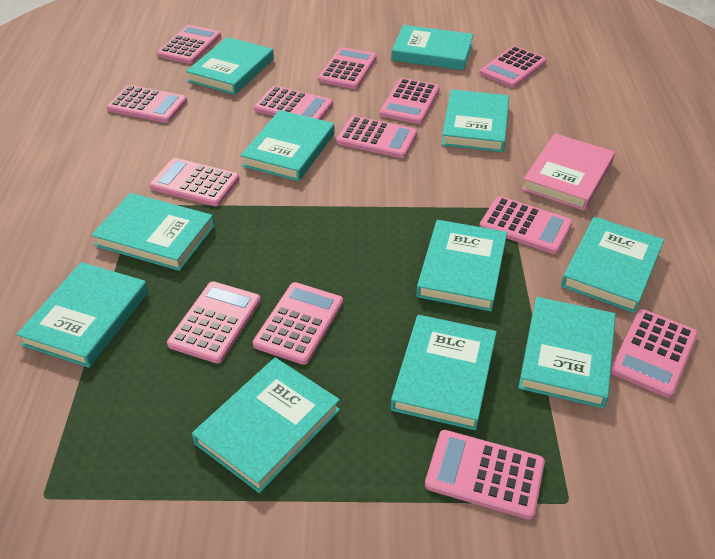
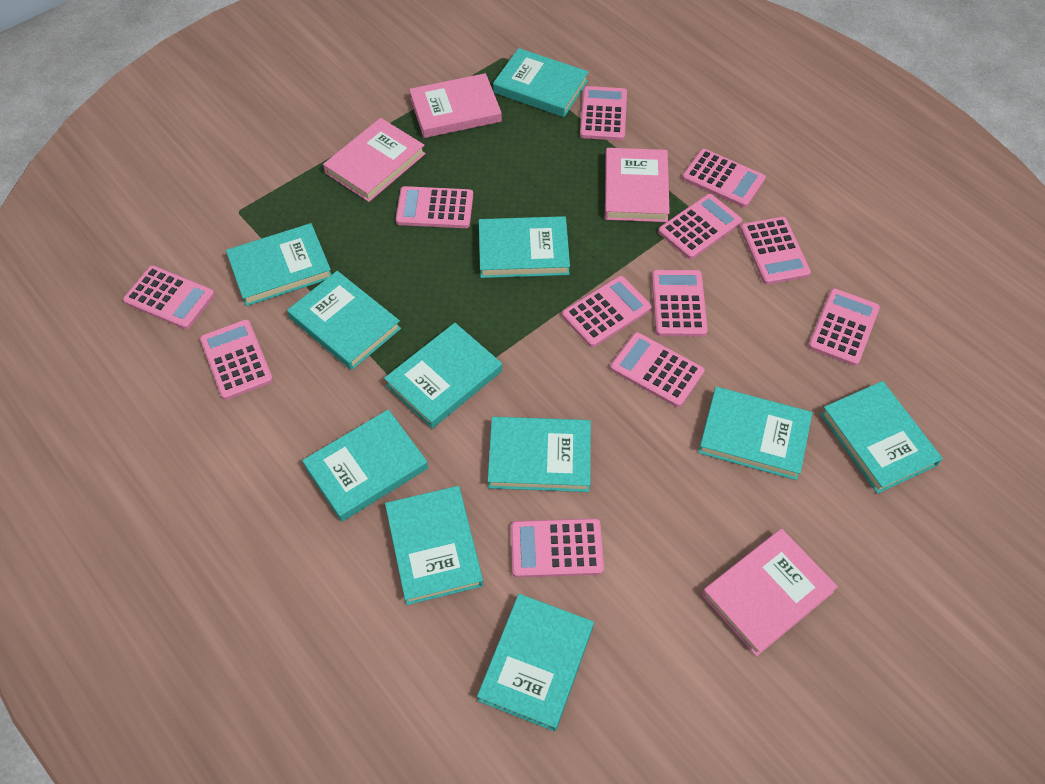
pink book: 1 -> 4
pink calculator: 13 -> 12

